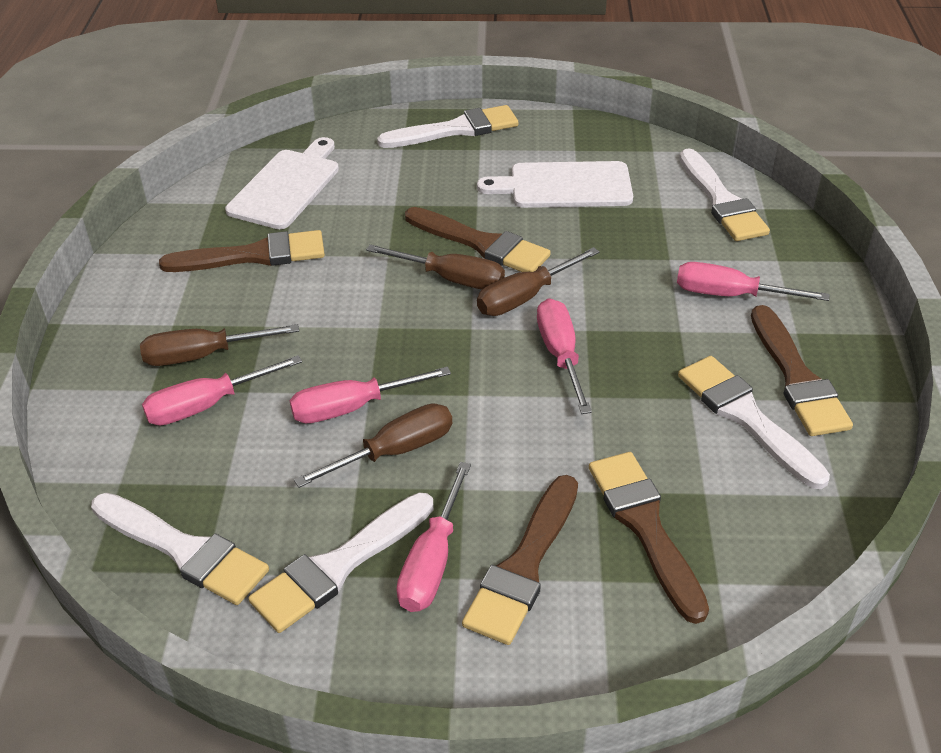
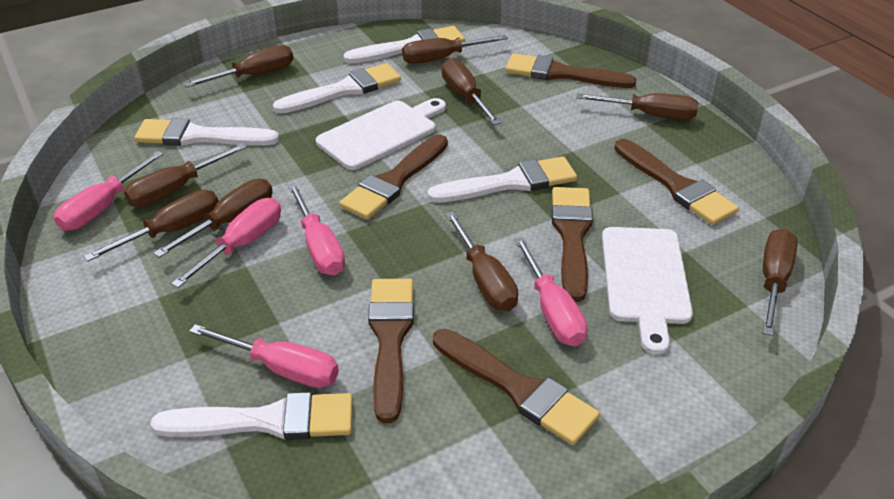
brown brush: 5 -> 6
brown screwdriver: 4 -> 9

